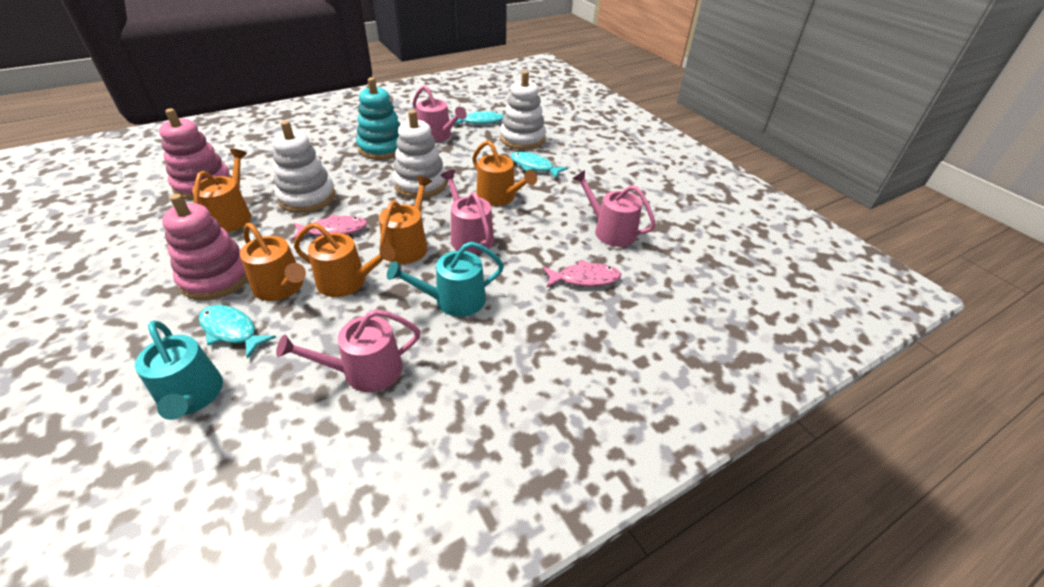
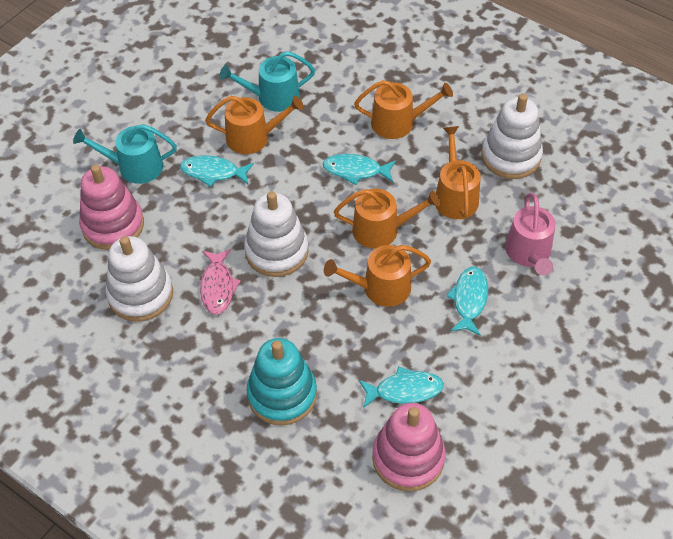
pink fish: 2 -> 1
pink watering can: 4 -> 1
turquoise fish: 3 -> 4

